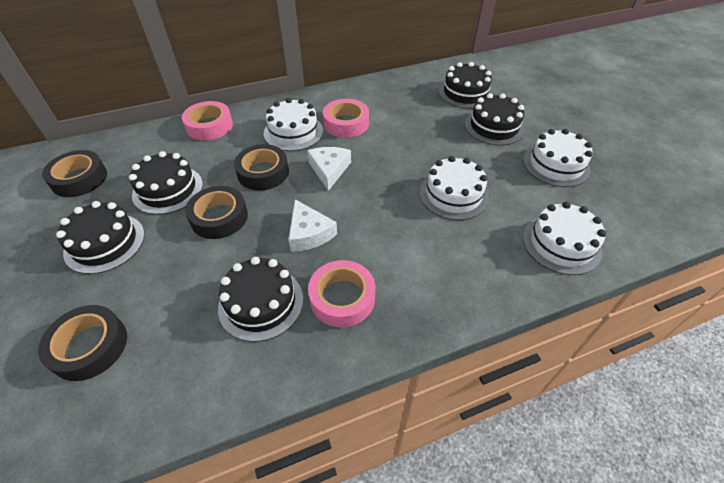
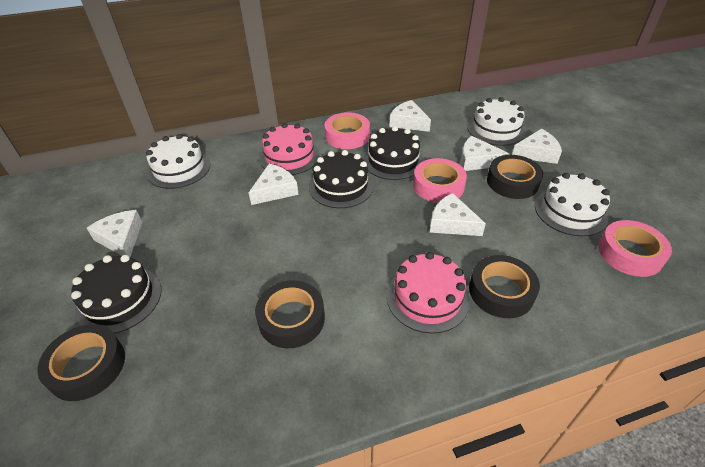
black cake: 5 -> 3
pink cake: 0 -> 2
white cake: 4 -> 3
white cheese: 2 -> 6

